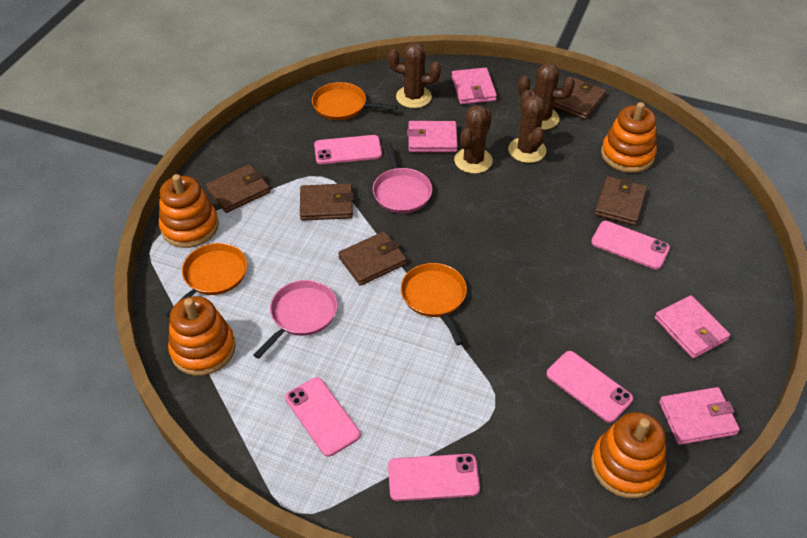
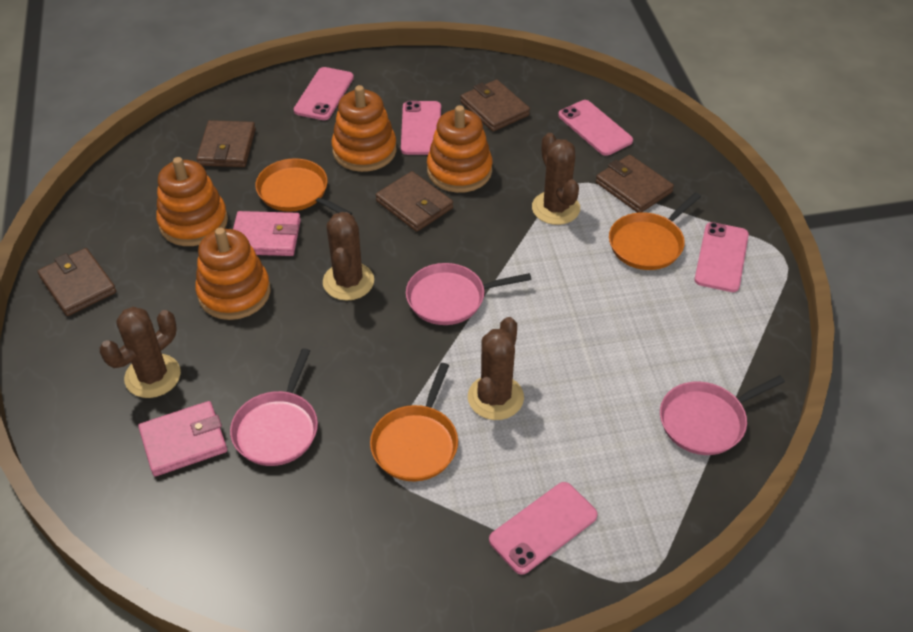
pink pan: 2 -> 3
pink wallet: 4 -> 2

